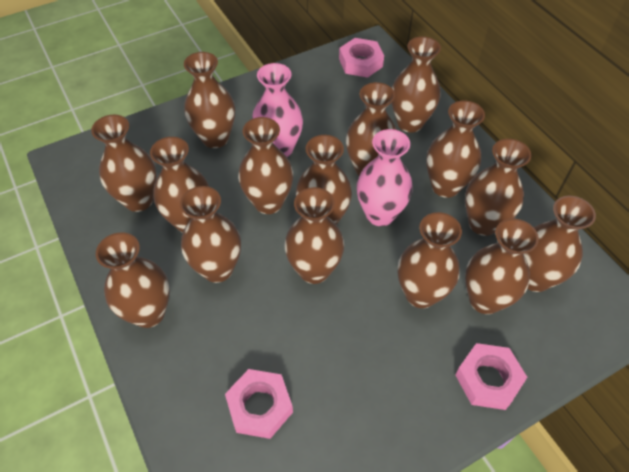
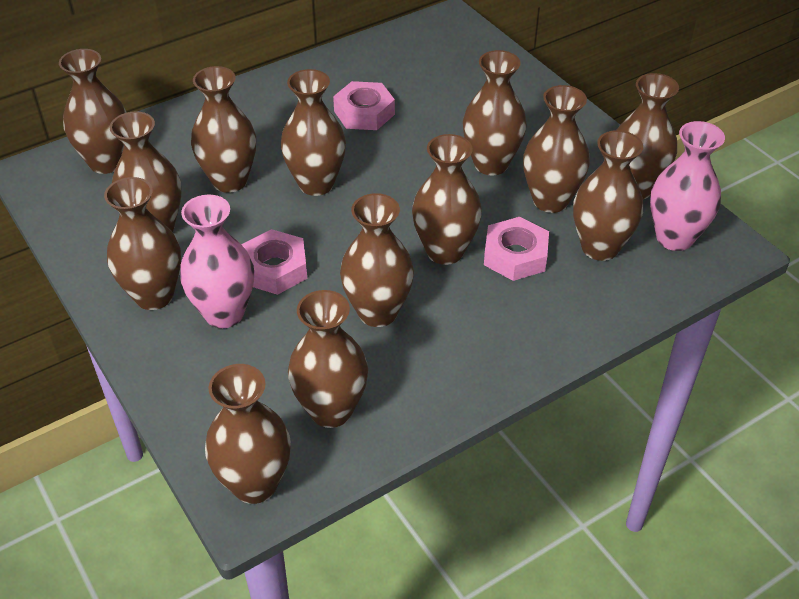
brown vase: 15 -> 13

